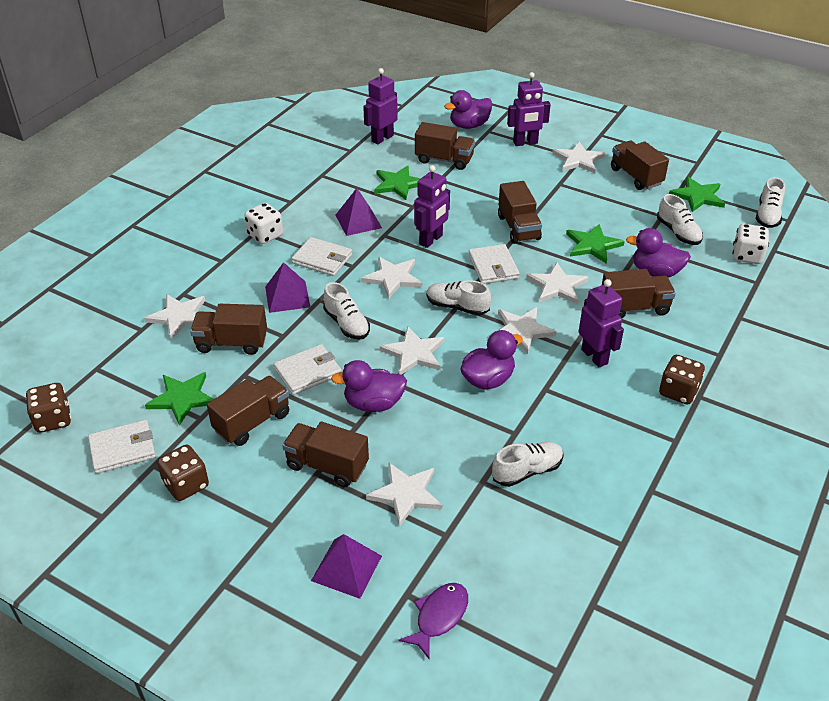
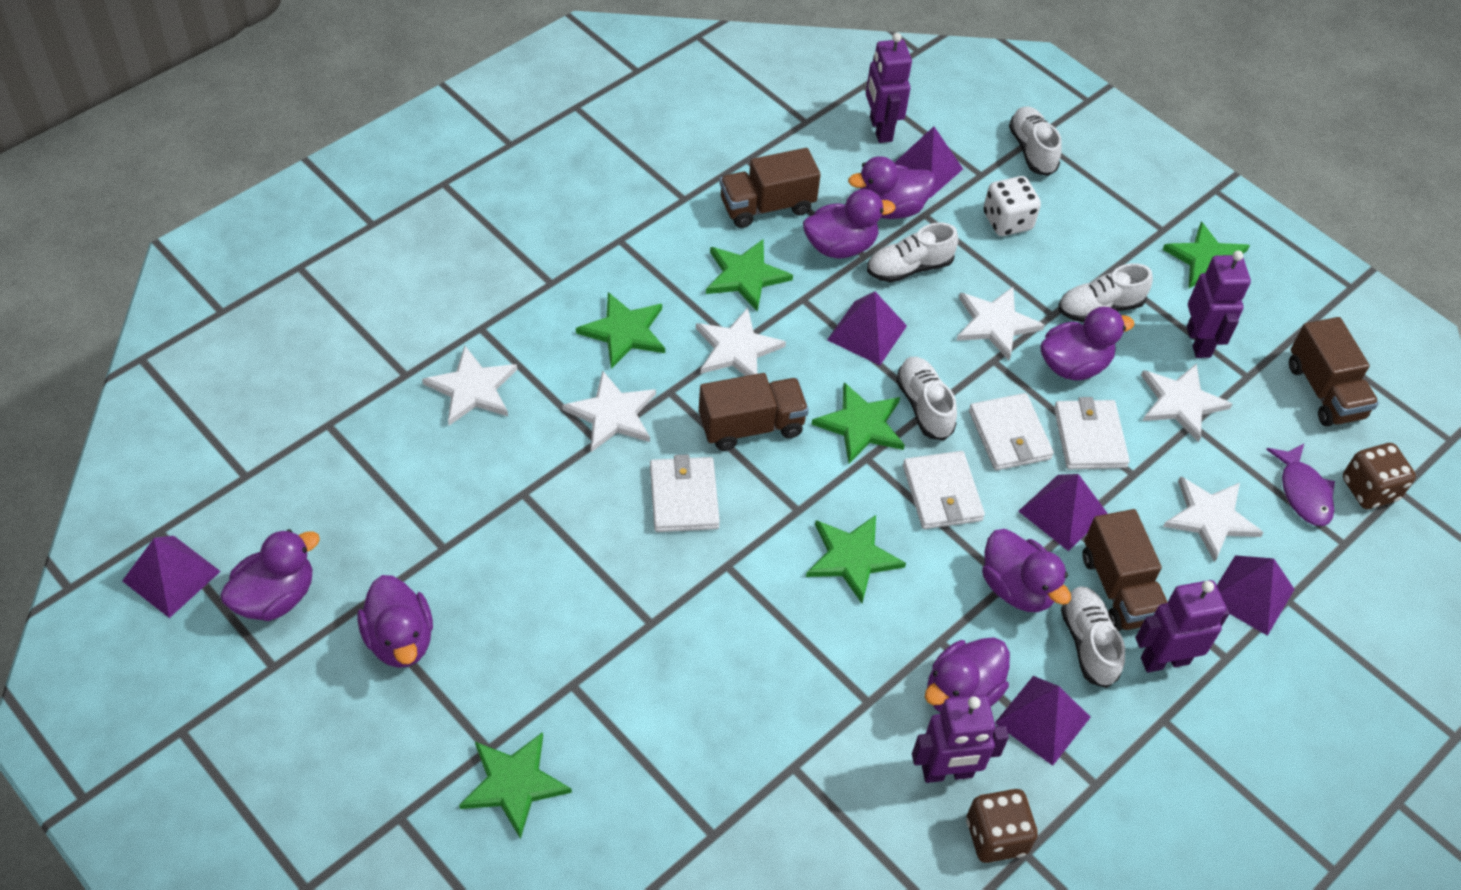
brown dice: 3 -> 2
brown truck: 7 -> 4
green star: 4 -> 6
purple duck: 4 -> 7
purple pyramid: 3 -> 6
white dice: 2 -> 1
white star: 7 -> 6

